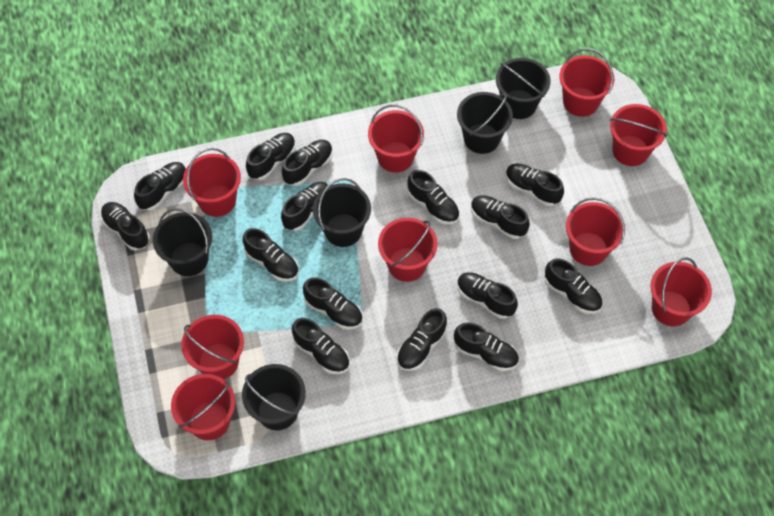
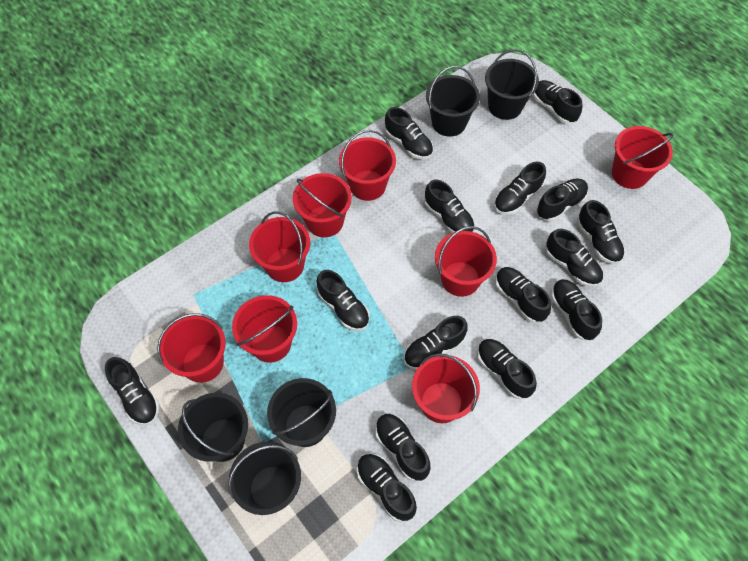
red bucket: 9 -> 8

